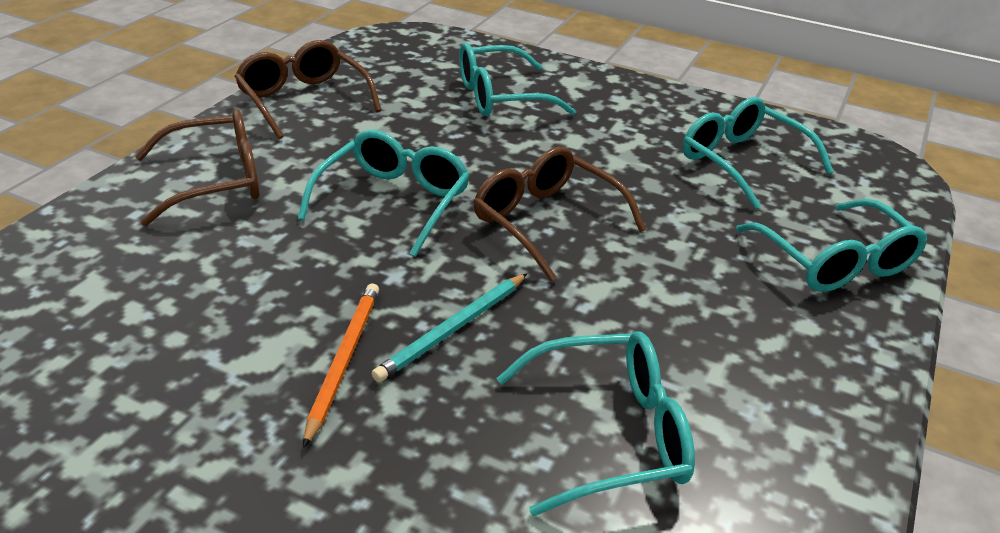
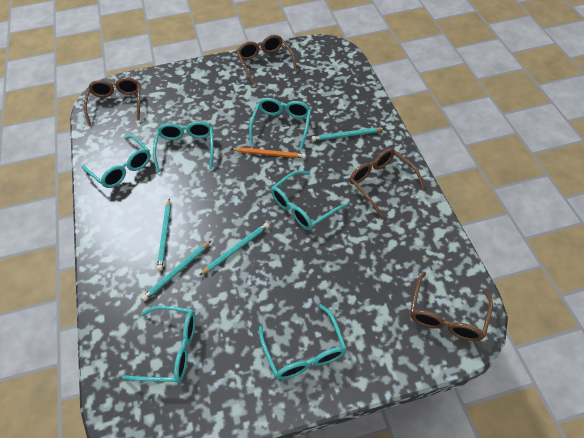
brown glasses: 3 -> 4
turquoise glasses: 5 -> 6
turquoise pencil: 1 -> 4

